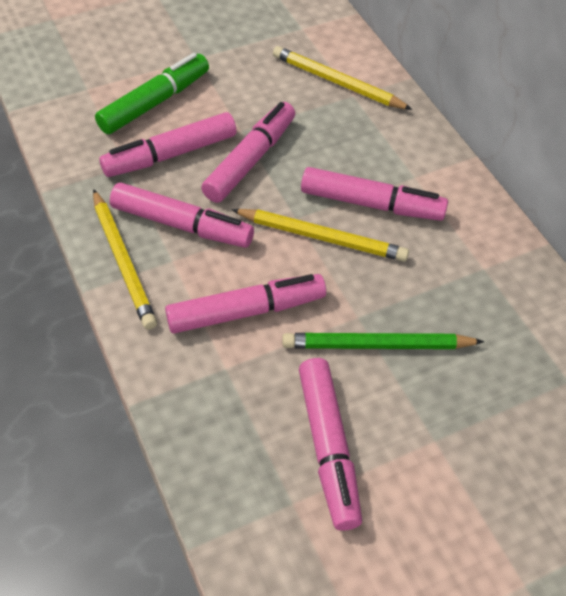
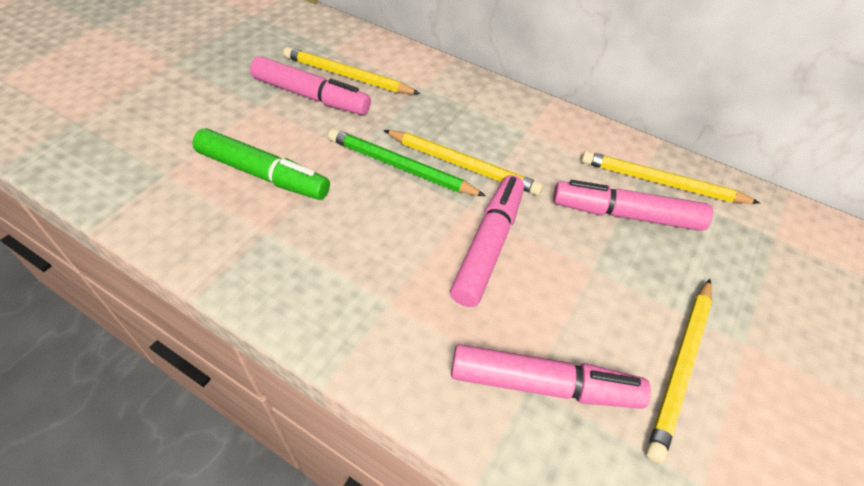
pink marker: 6 -> 4
yellow pencil: 3 -> 4

